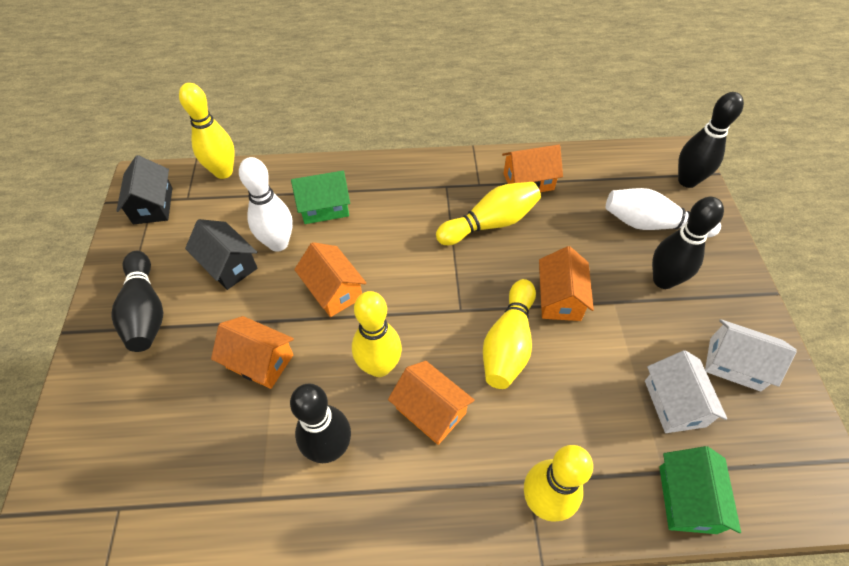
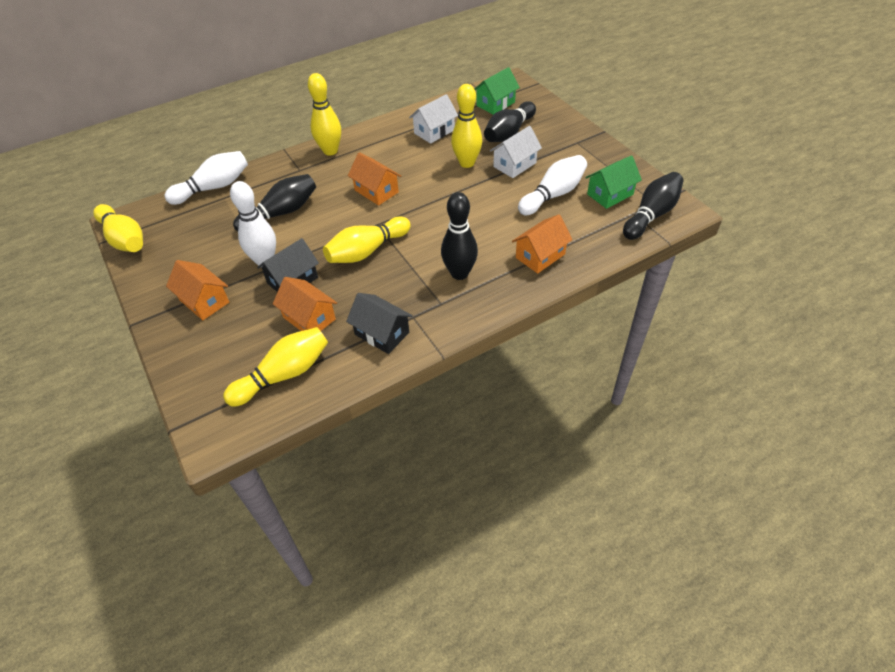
orange house: 5 -> 4
white bowling pin: 2 -> 3

